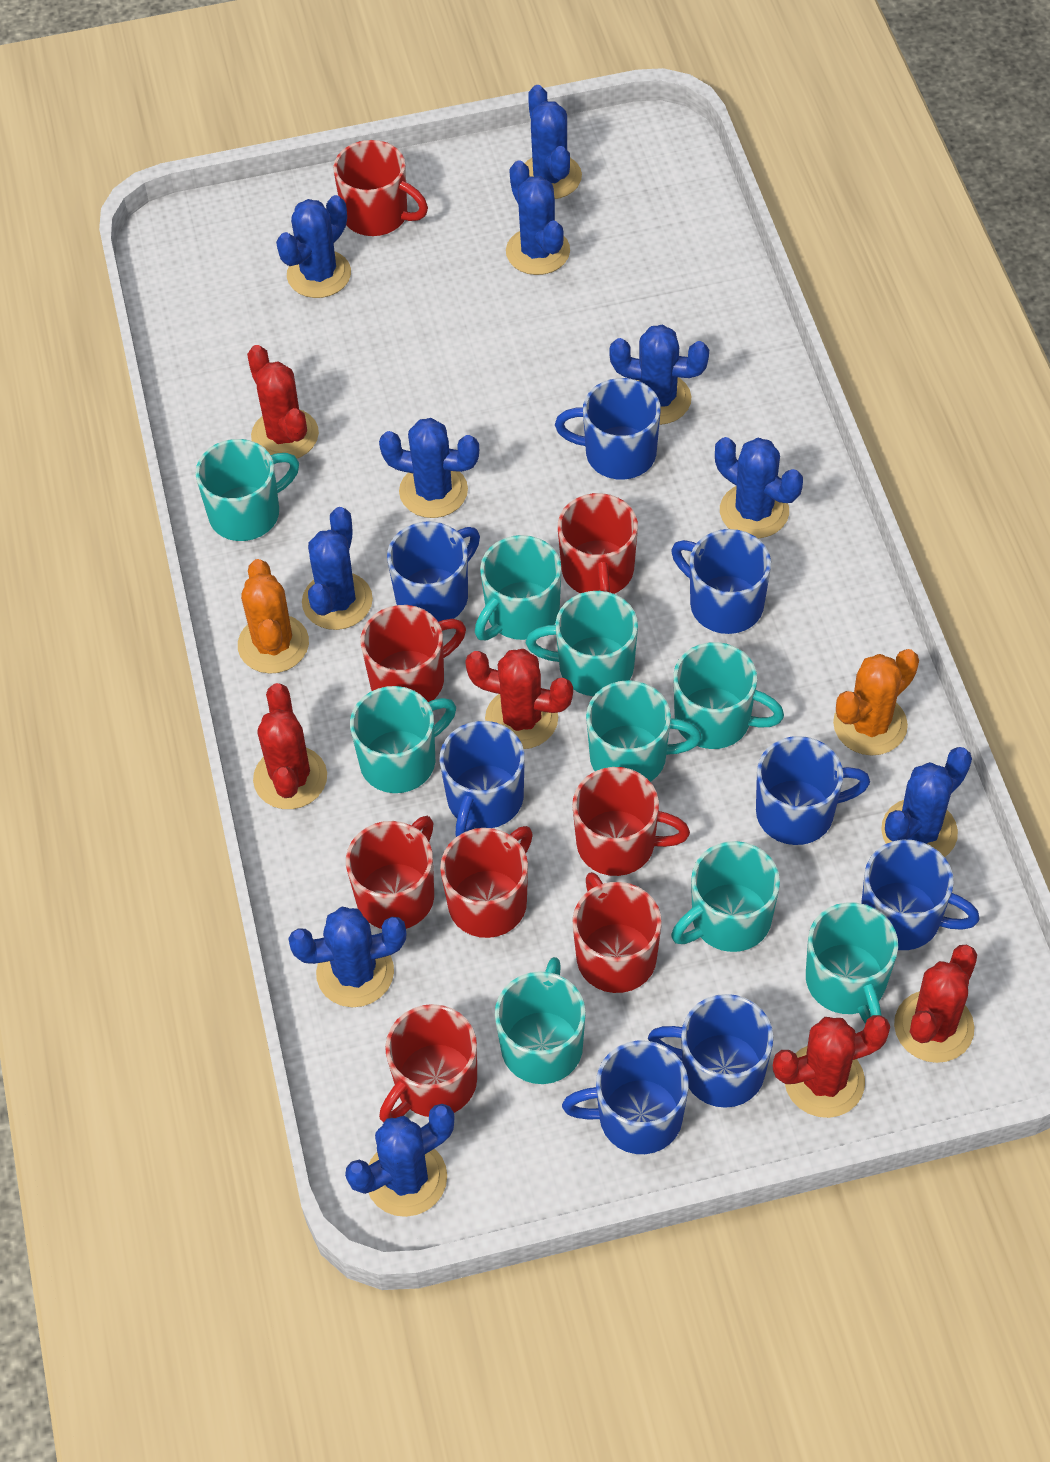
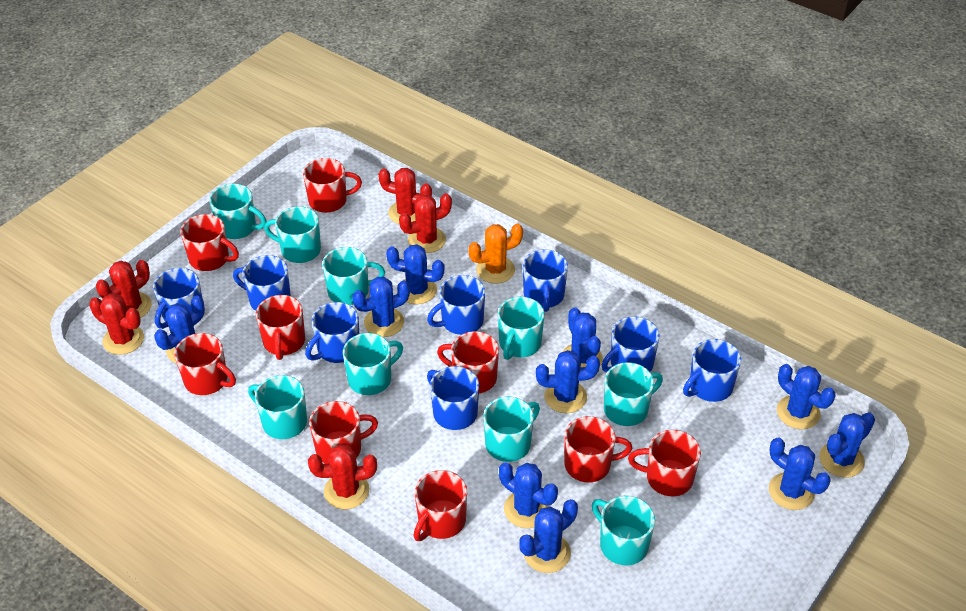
orange cactus: 2 -> 1
red mug: 8 -> 9

